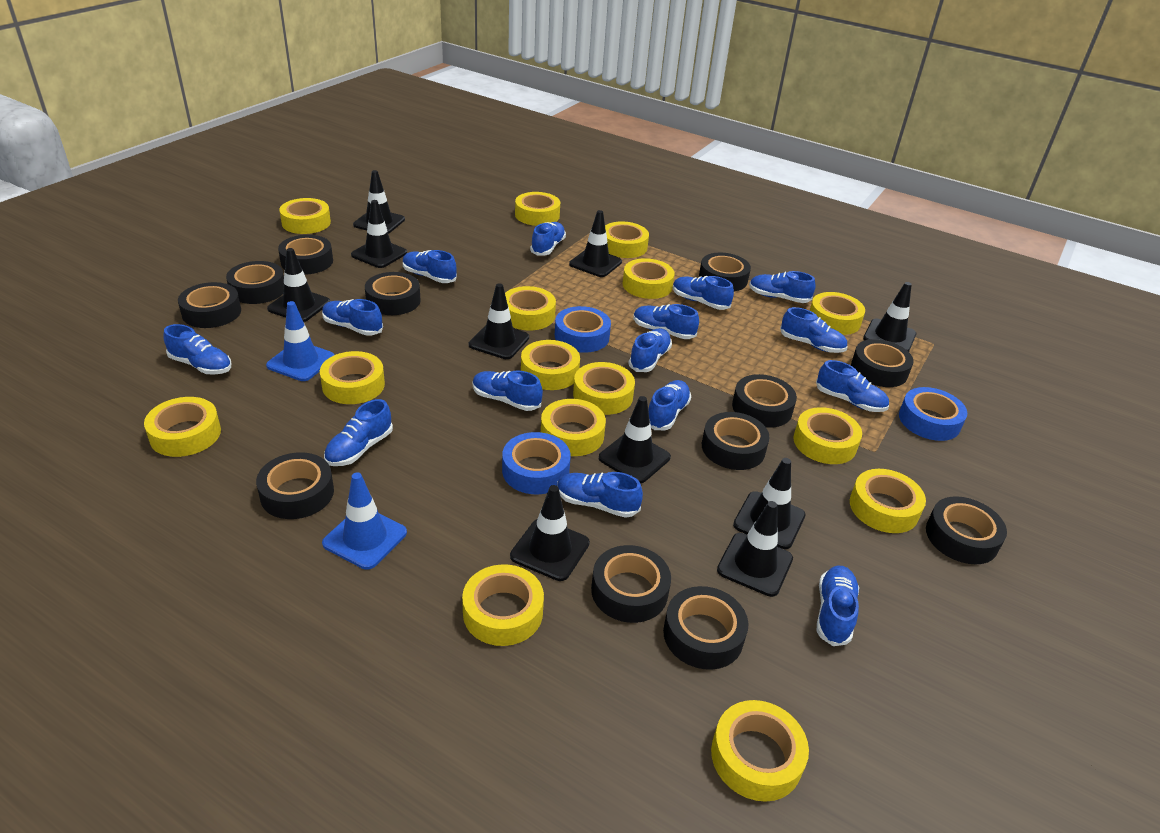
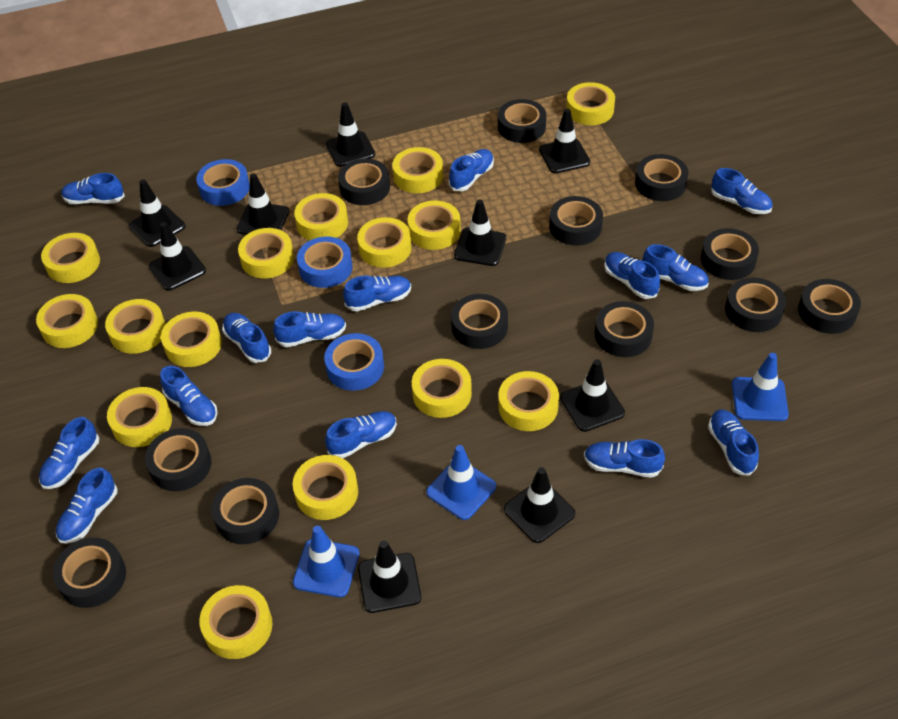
black traffic cone: 10 -> 9
blue shoe: 15 -> 14
blue traffic cone: 2 -> 3

